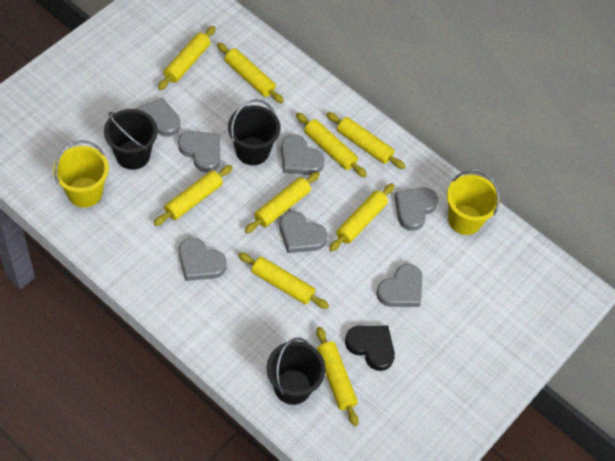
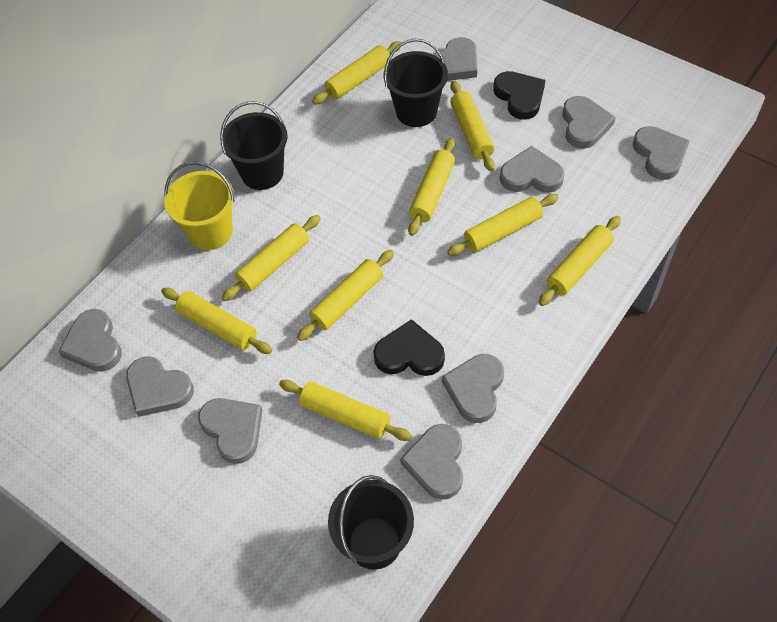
black heart: 1 -> 2
grey heart: 7 -> 9
yellow bucket: 2 -> 1

